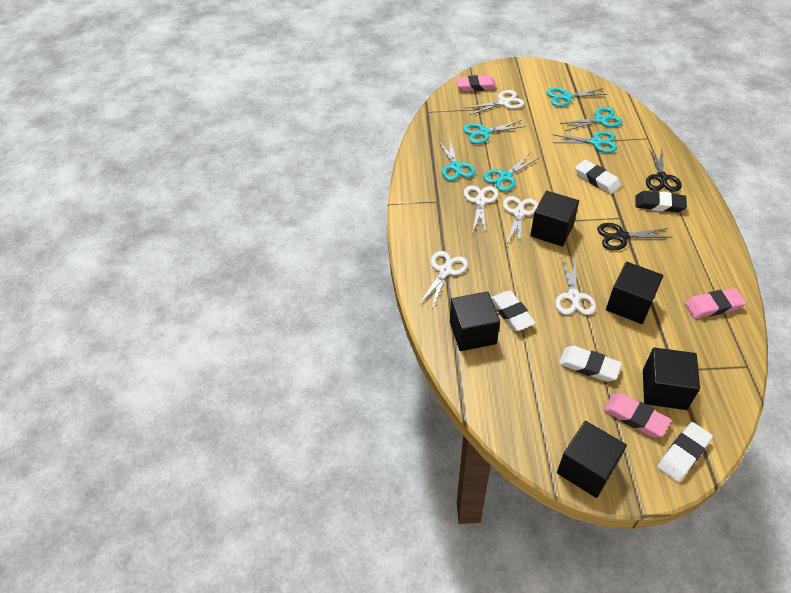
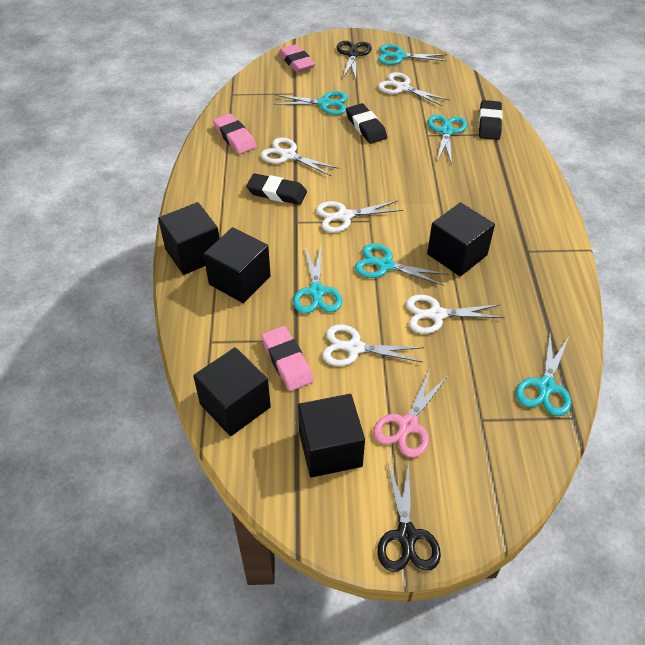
black eraser: 1 -> 3
pink scissors: 0 -> 1
white eraser: 4 -> 0

